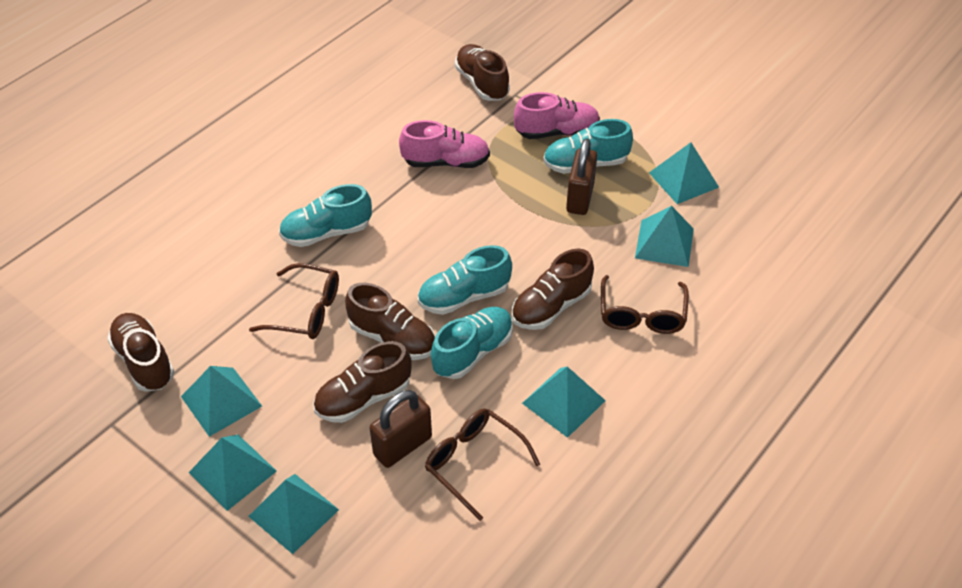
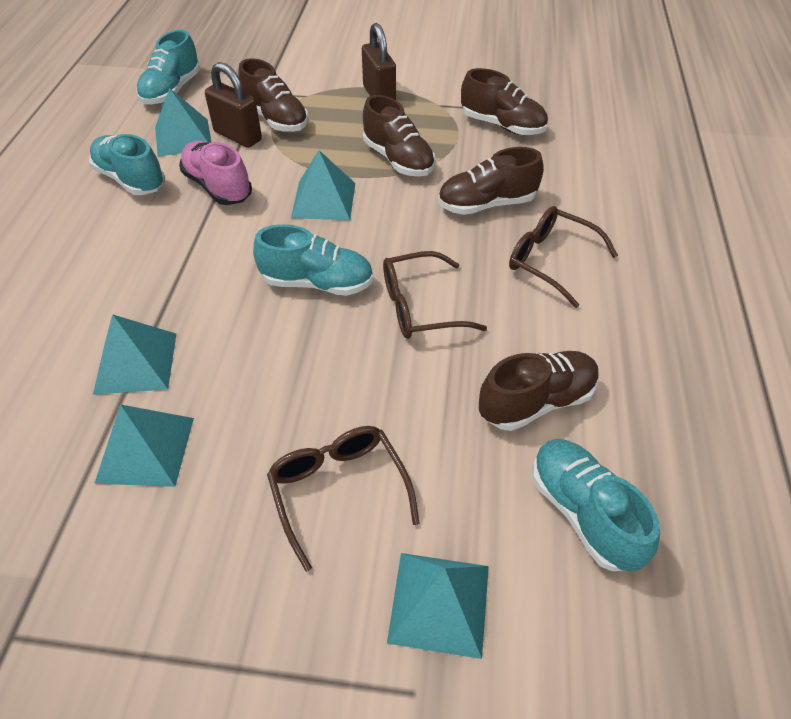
pink shoe: 2 -> 1
turquoise pyramid: 6 -> 5

